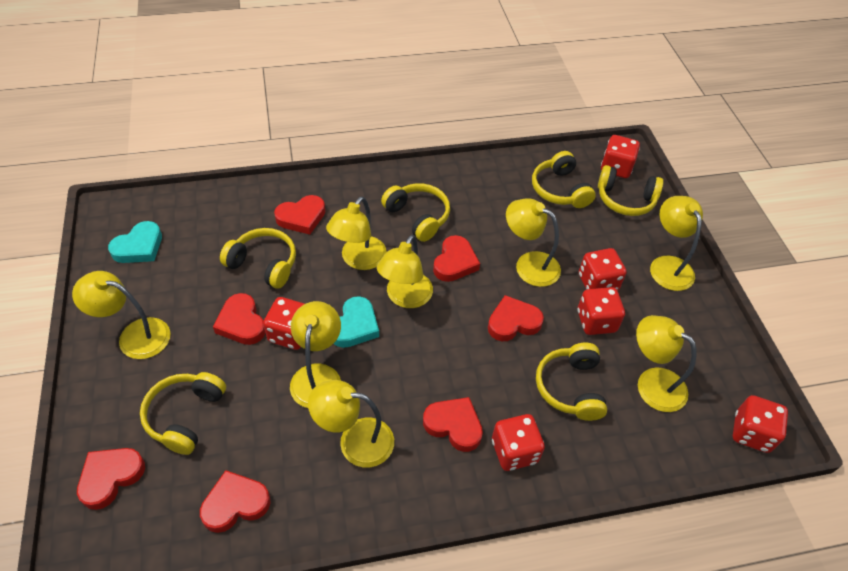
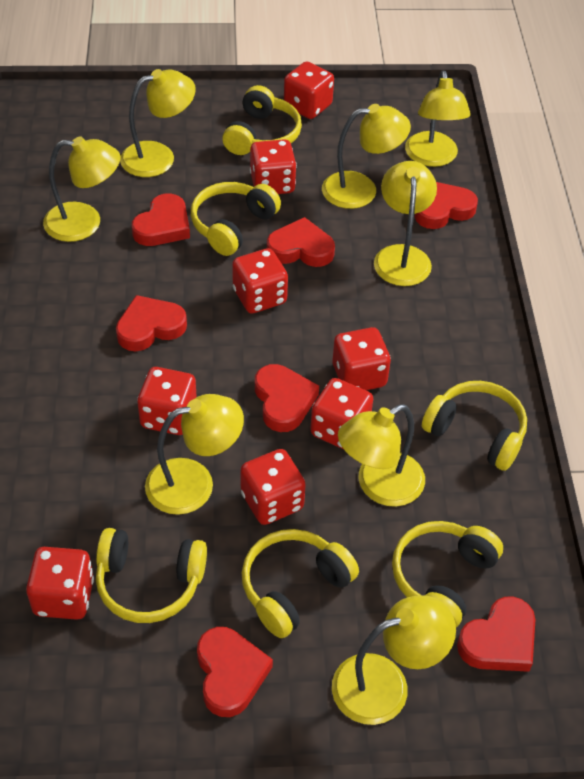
red dice: 6 -> 8
turquoise heart: 2 -> 0

